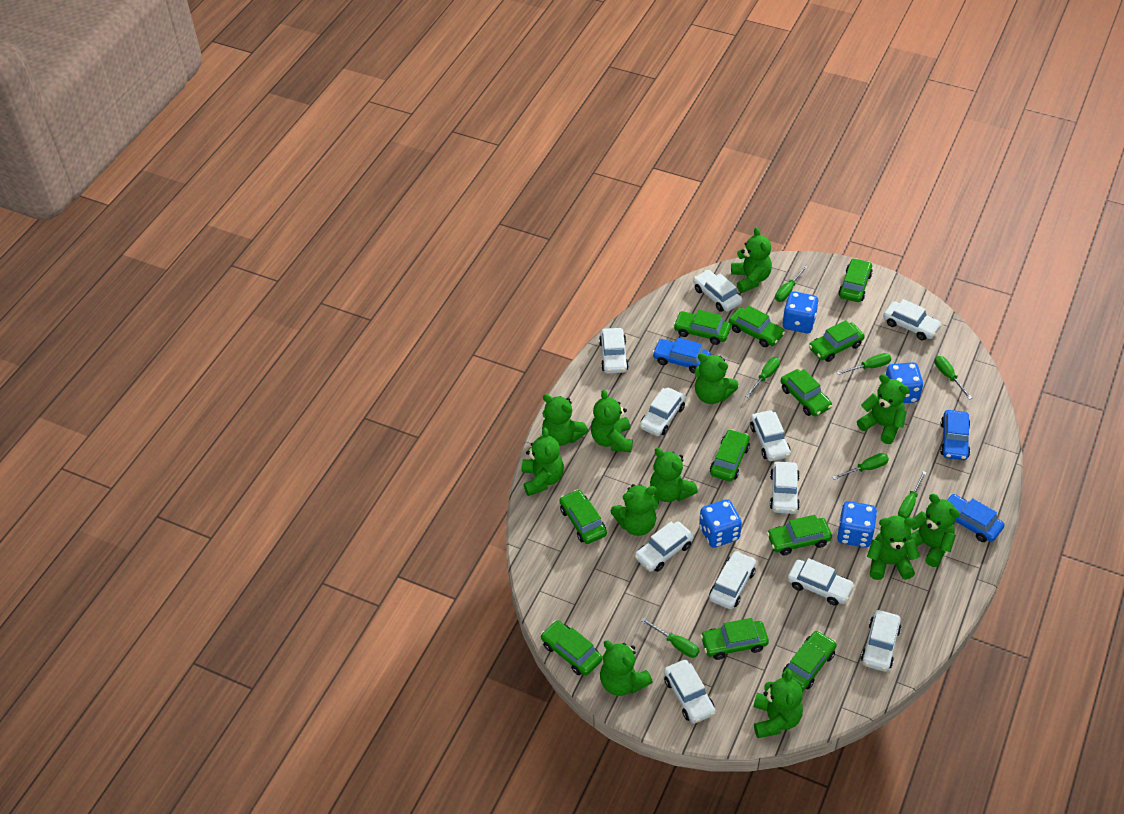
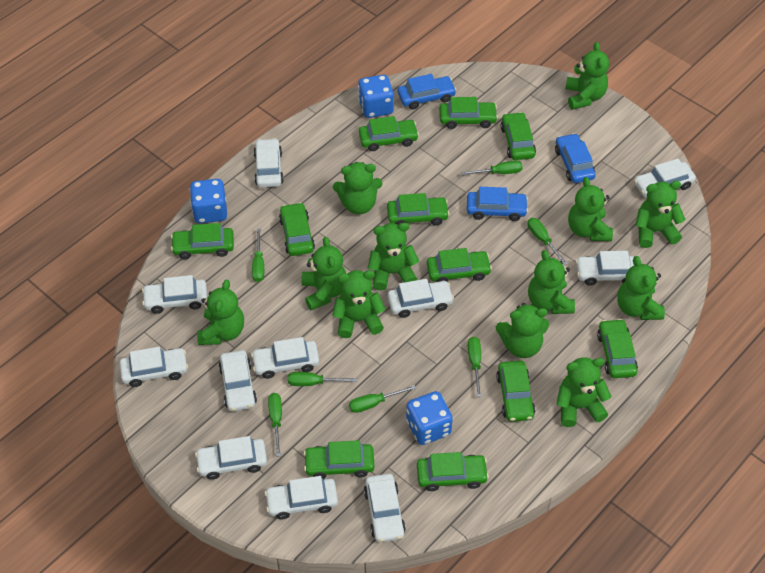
blue dice: 4 -> 3

